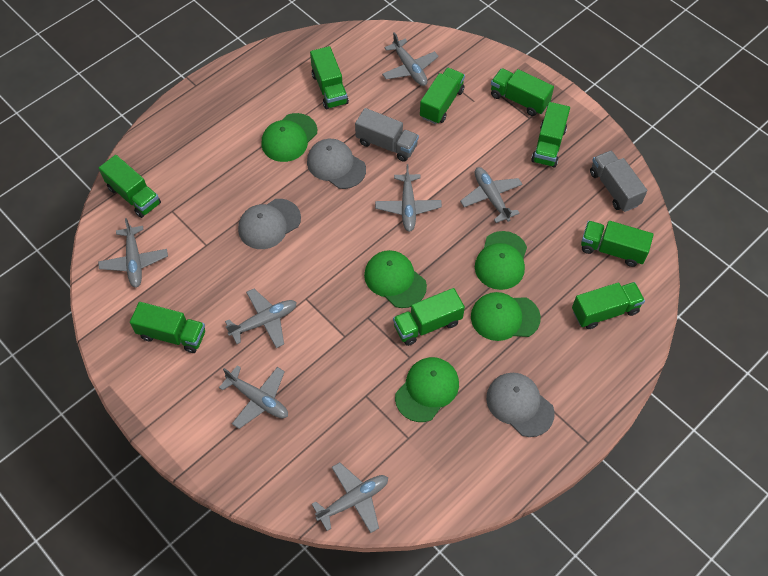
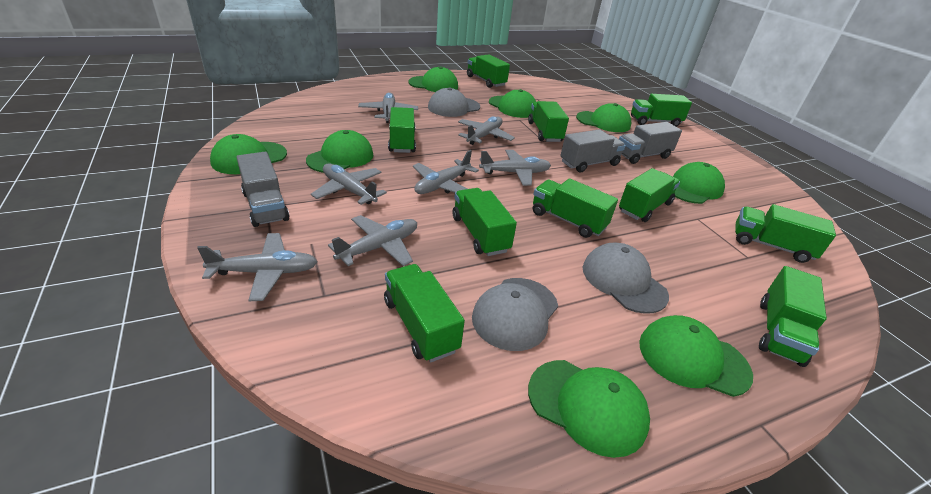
green cap: 5 -> 8
green truck: 9 -> 10
grey truck: 2 -> 3

